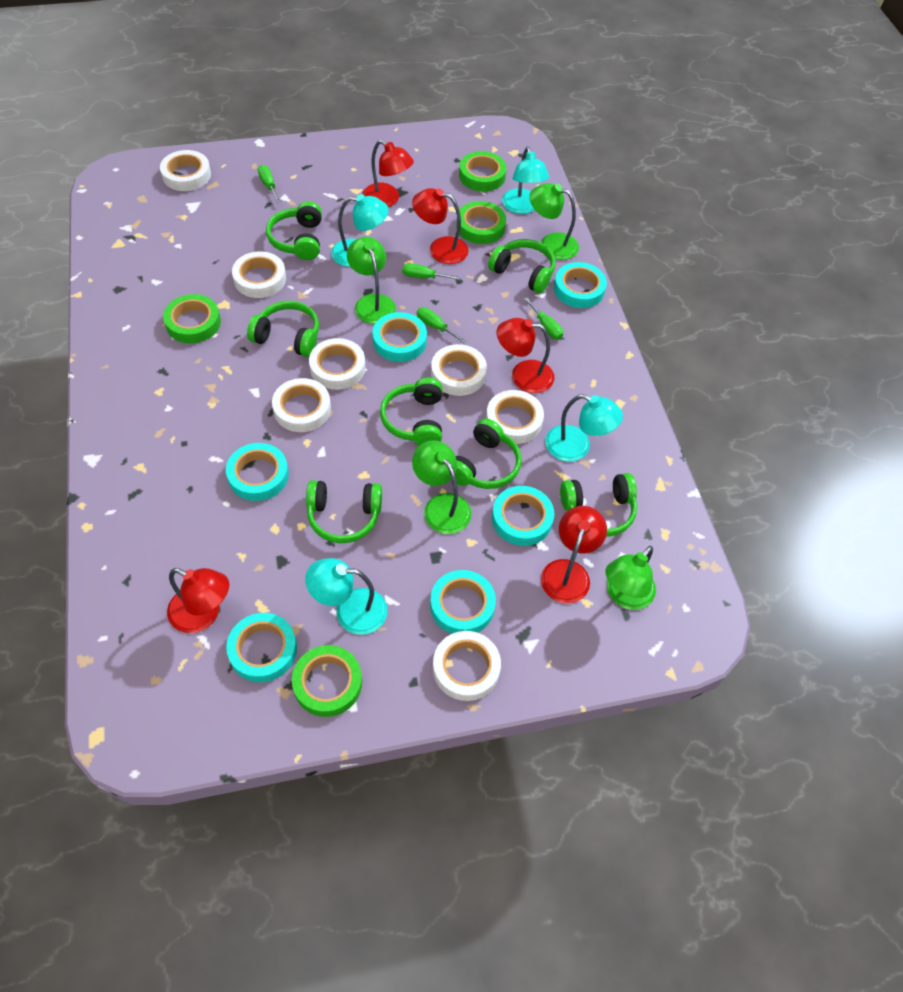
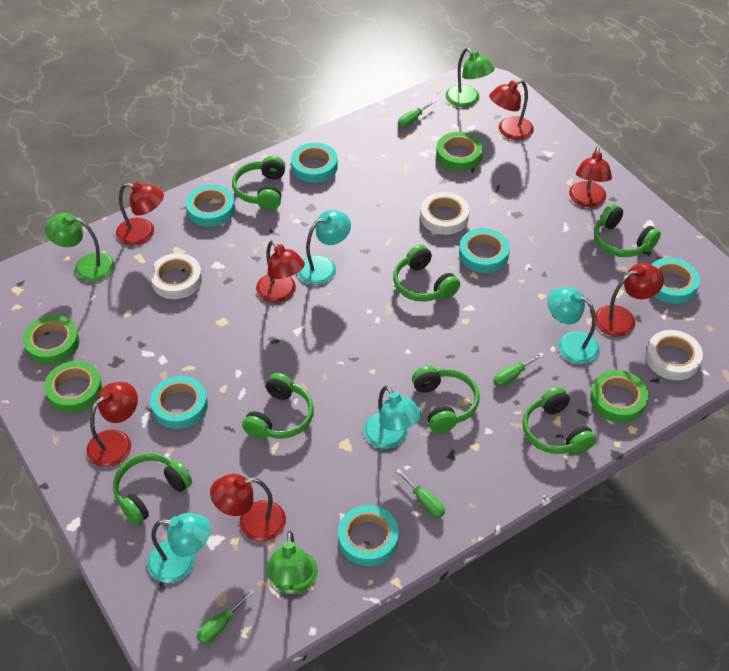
green lamp: 4 -> 3
red lamp: 5 -> 7
white tape: 7 -> 3

